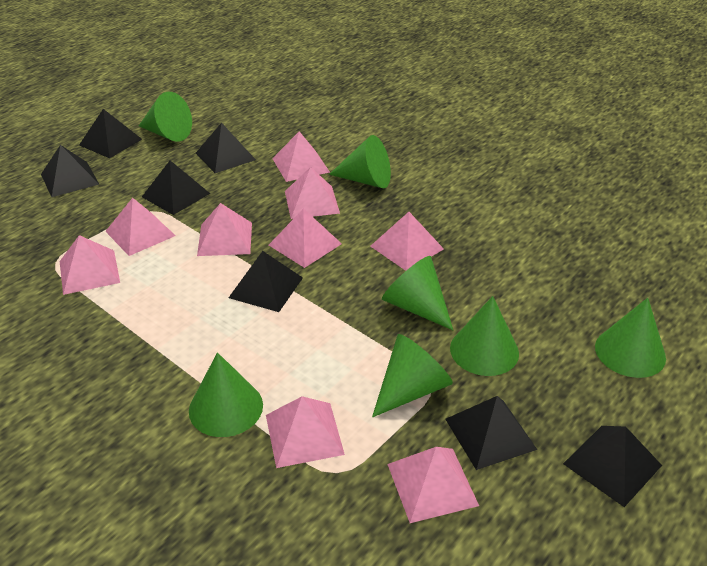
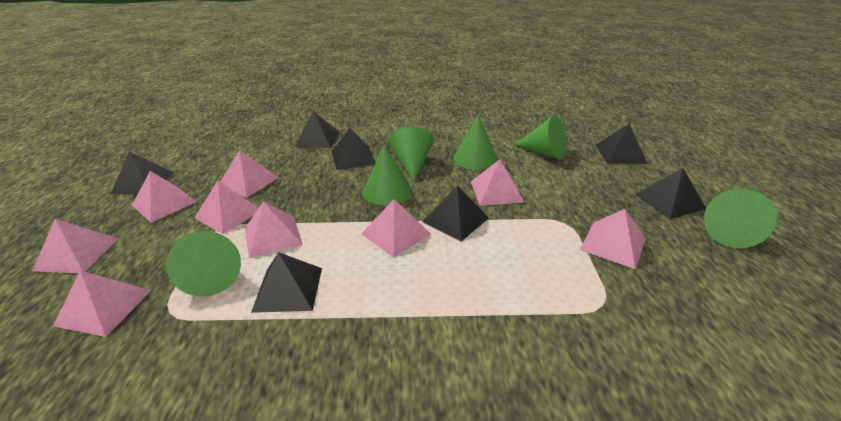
green cone: 7 -> 6

